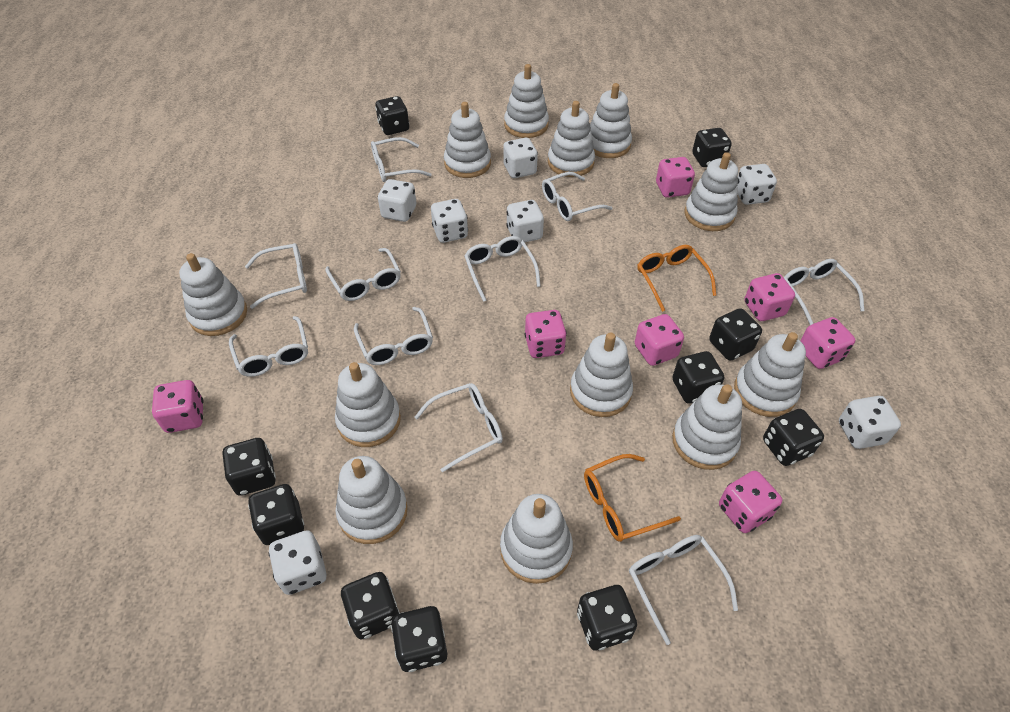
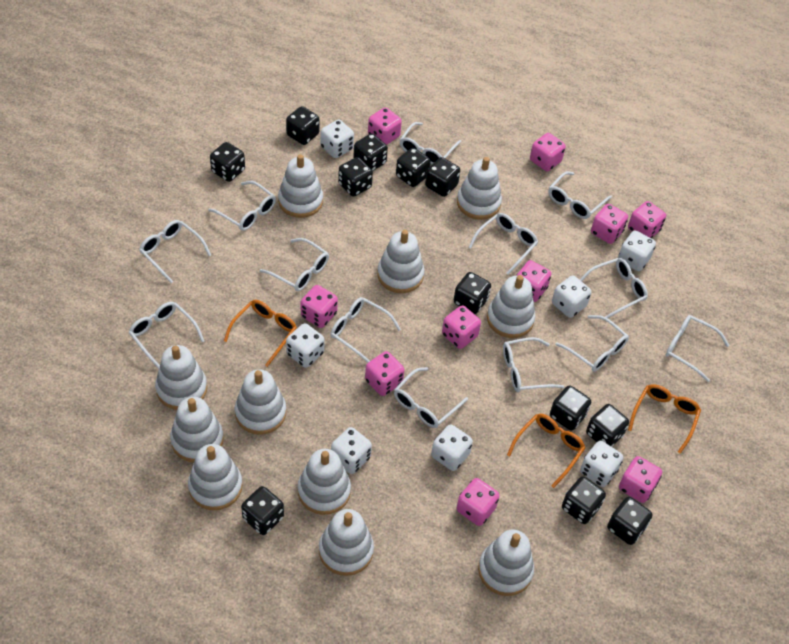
black dice: 10 -> 12
orange glasses: 2 -> 3
pink dice: 7 -> 10
white glasses: 10 -> 13
white stacking toy: 12 -> 11

